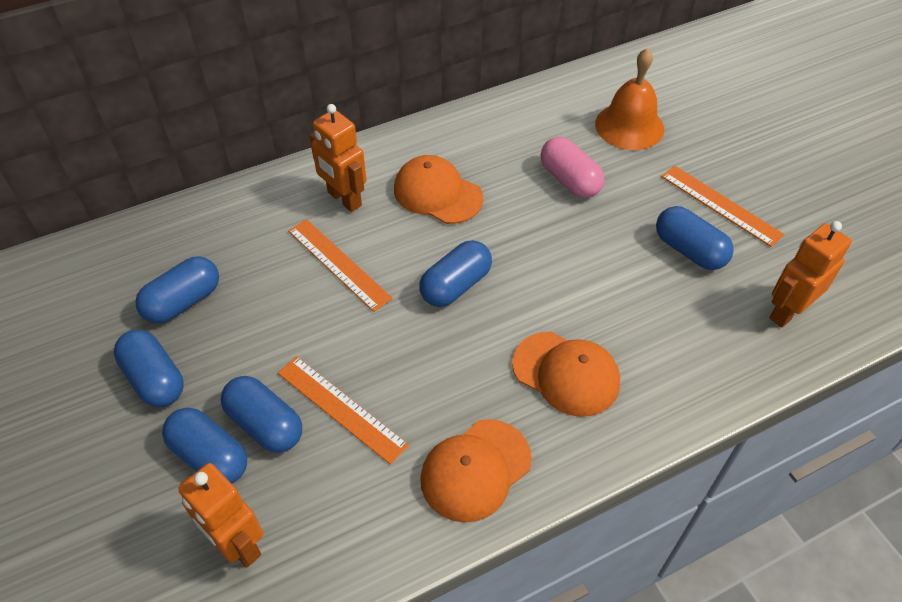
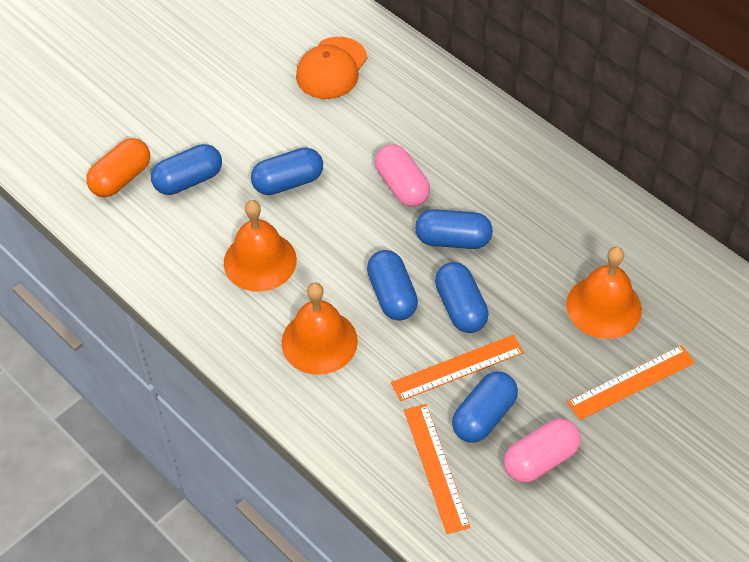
orange bell: 1 -> 3
orange cap: 3 -> 1
orange capsule: 0 -> 1
orange robot: 3 -> 0
pink capsule: 1 -> 2

